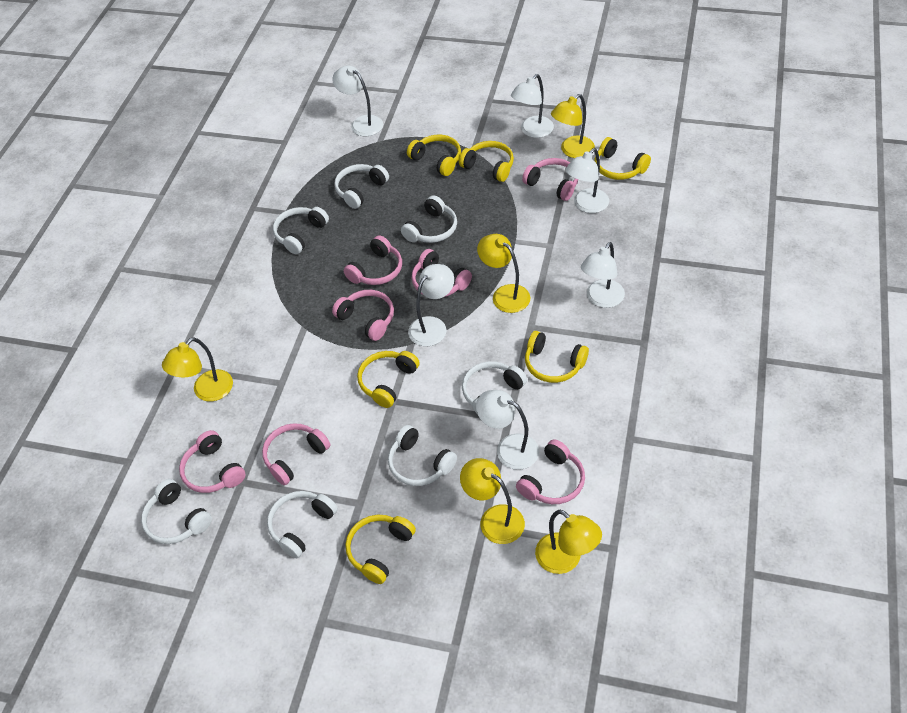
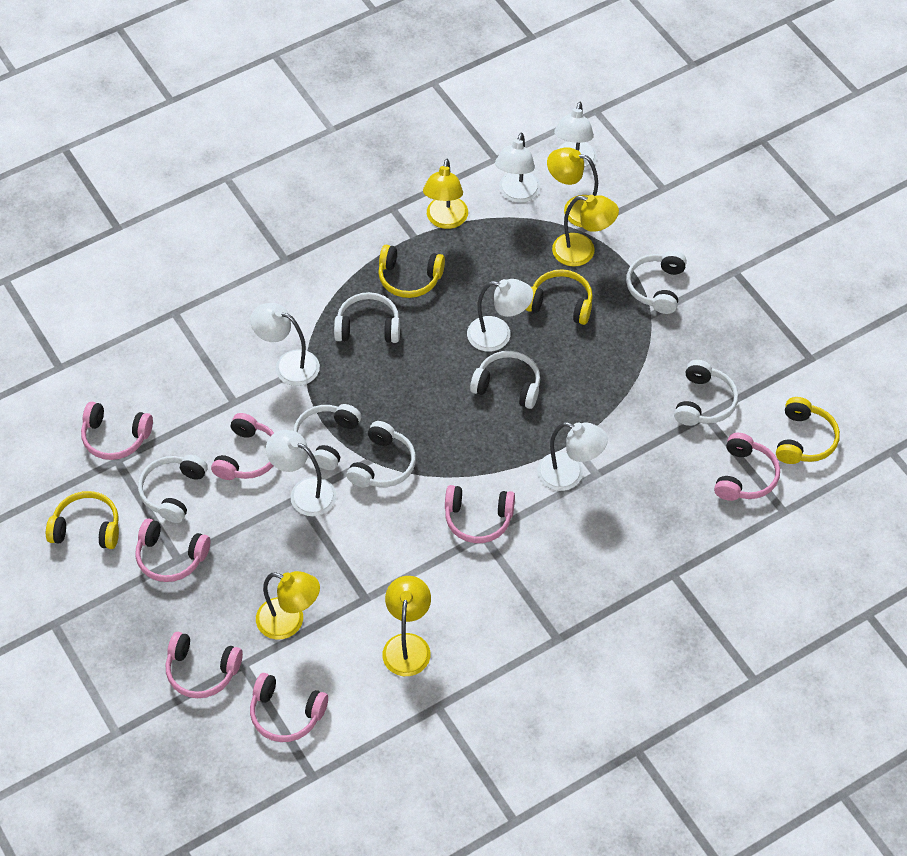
yellow headphones: 6 -> 4

